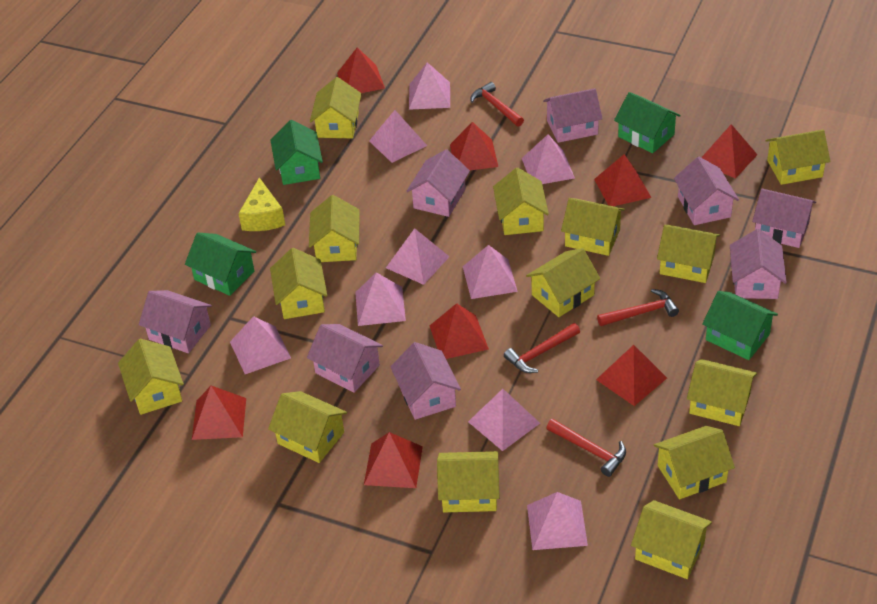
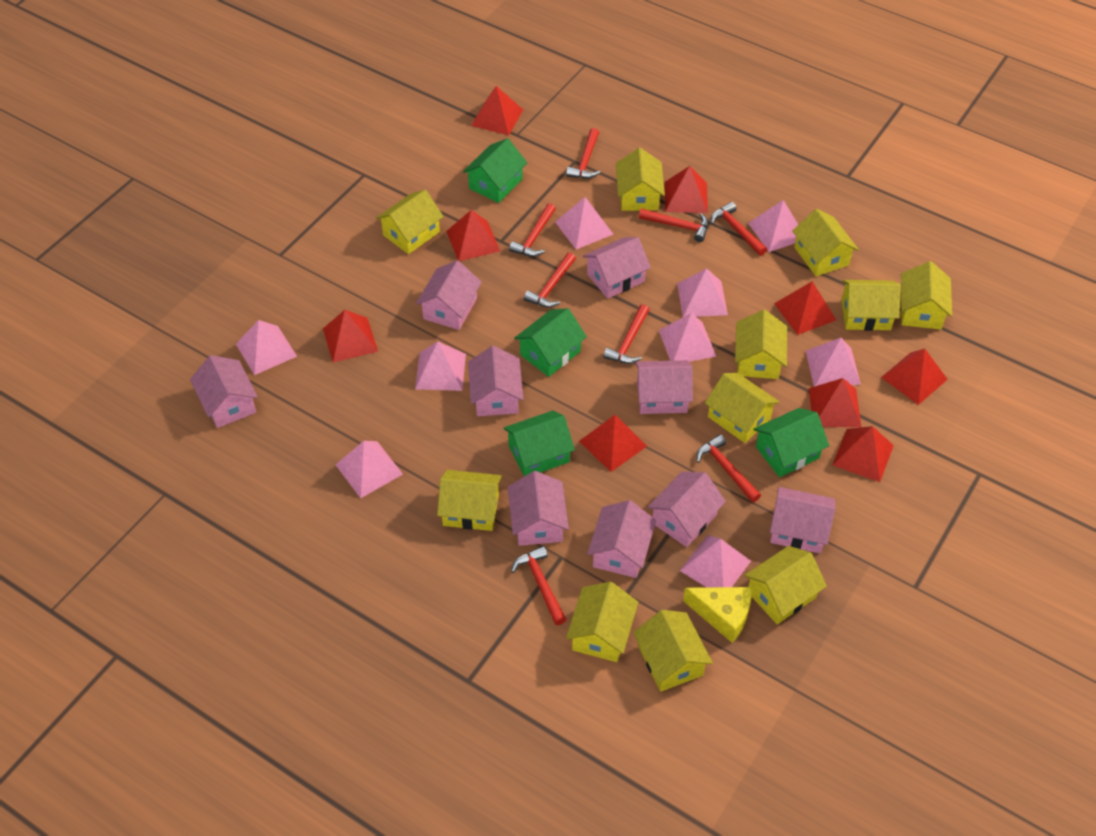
pink house: 8 -> 9
red hammer: 4 -> 8
red pyramid: 8 -> 9
yellow house: 14 -> 11

